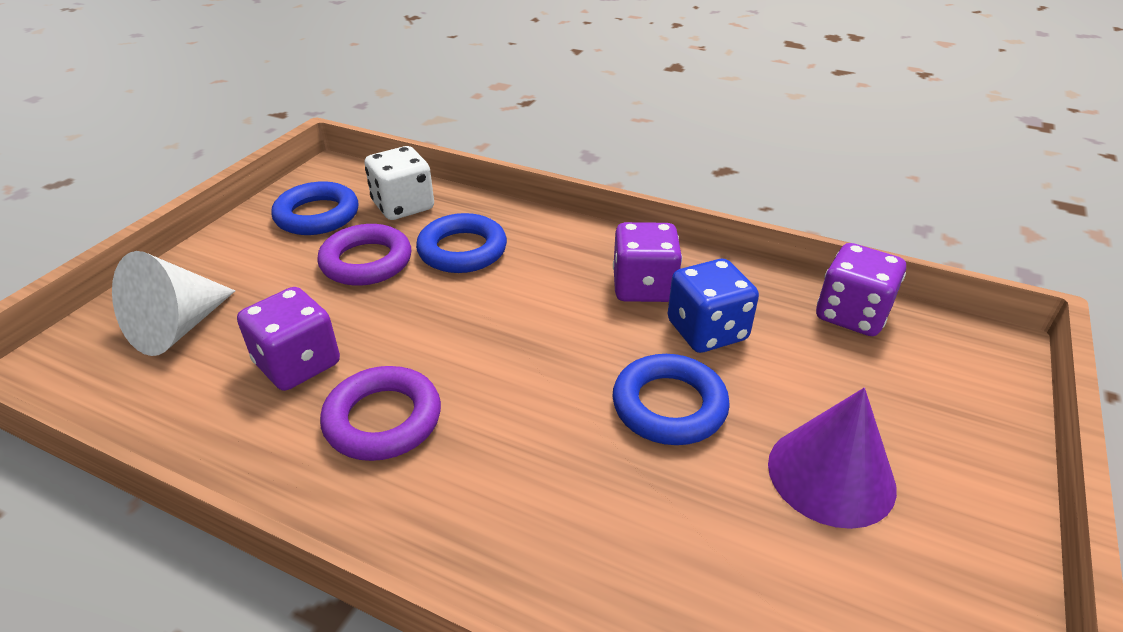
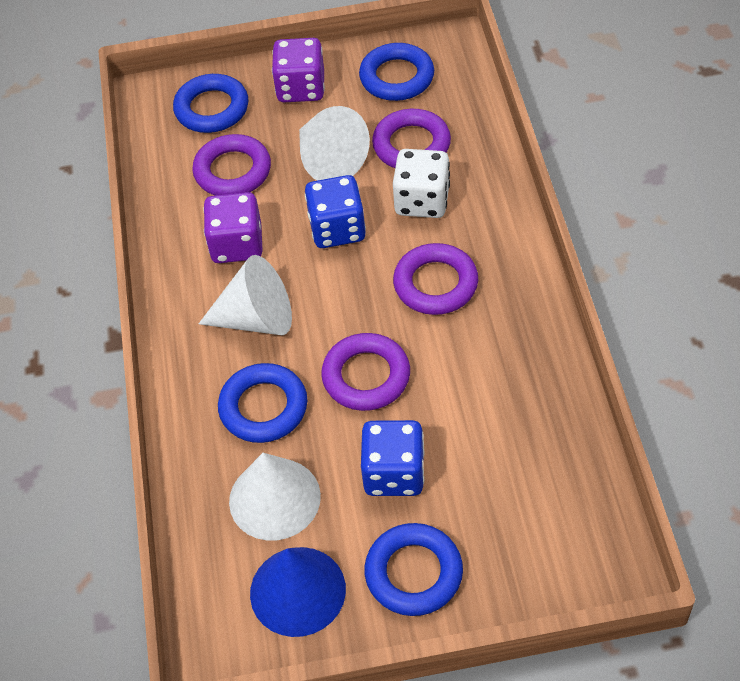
blue cone: 0 -> 1
blue dice: 1 -> 2
blue ring: 3 -> 4
purple cone: 1 -> 0
purple dice: 3 -> 2
purple ring: 2 -> 4
white cone: 1 -> 3

